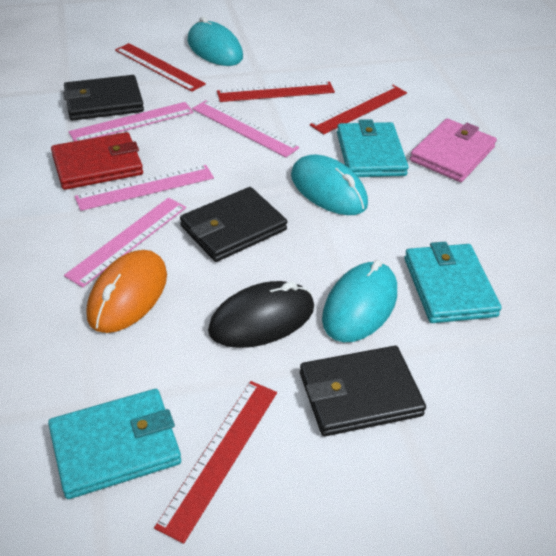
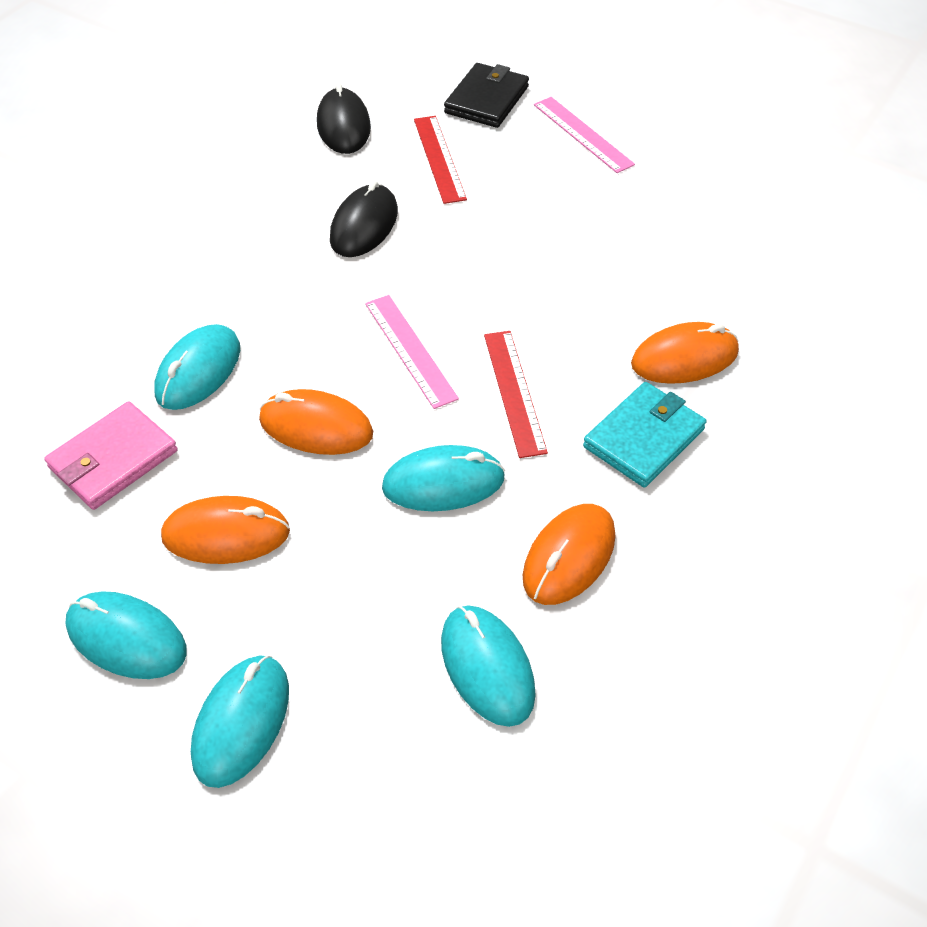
black mouse: 1 -> 2
black wallet: 3 -> 1
orange mouse: 1 -> 4
pink ruler: 4 -> 2
red ruler: 4 -> 2
red wallet: 1 -> 0
turquoise mouse: 3 -> 5
turquoise wallet: 3 -> 1

